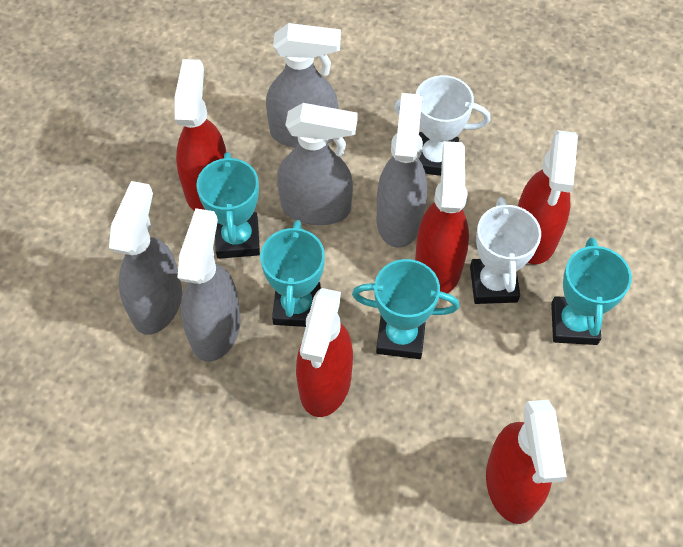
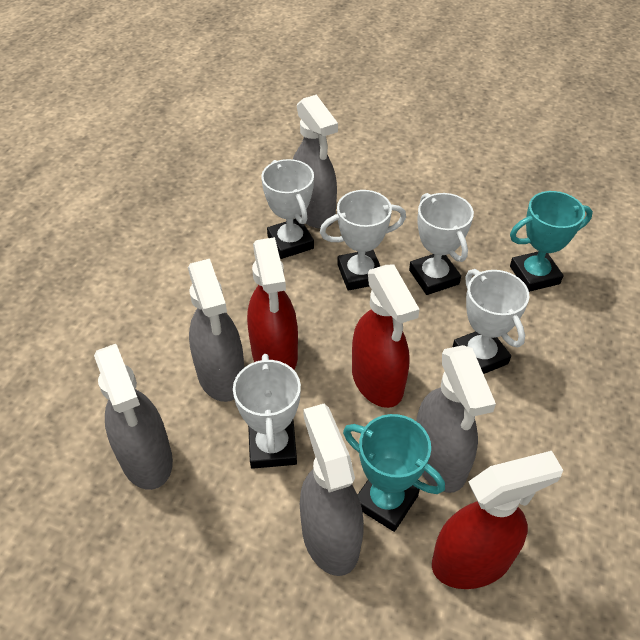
red spray bottle: 5 -> 3
turquoise trophy: 4 -> 2
white trophy: 2 -> 5

